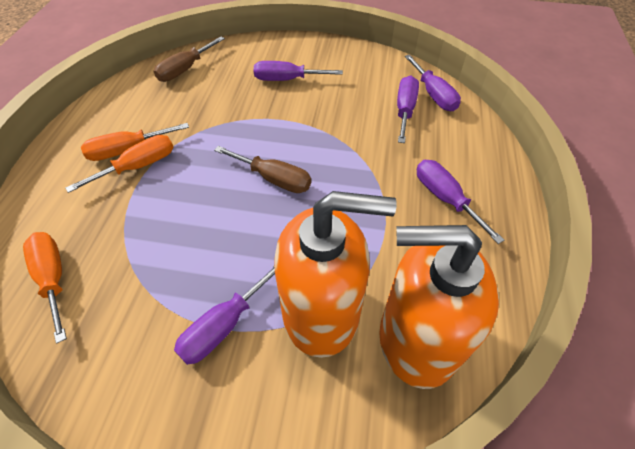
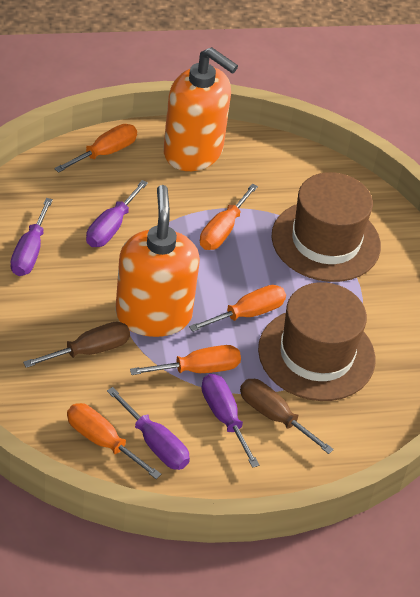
brown hat: 0 -> 2
orange screwdriver: 3 -> 5
purple screwdriver: 5 -> 4

